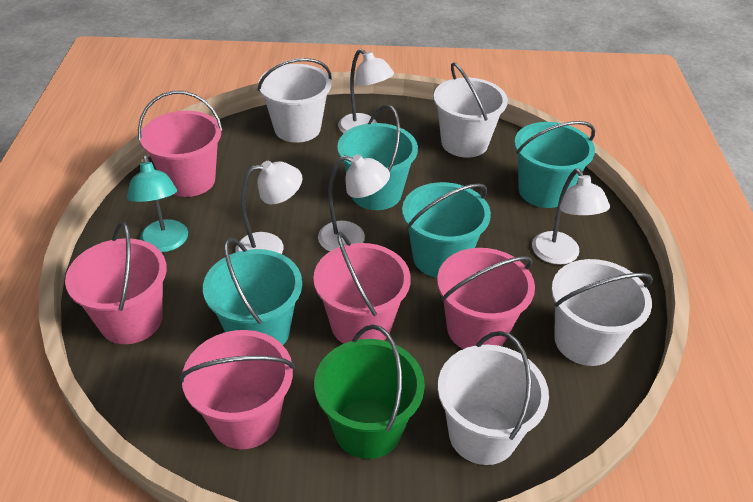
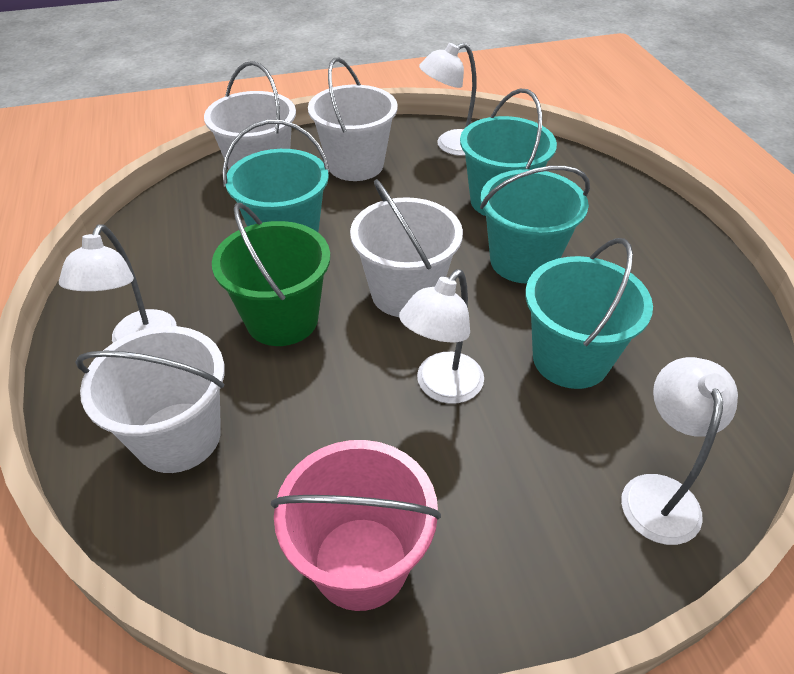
pink bucket: 5 -> 1
turquoise lamp: 1 -> 0

